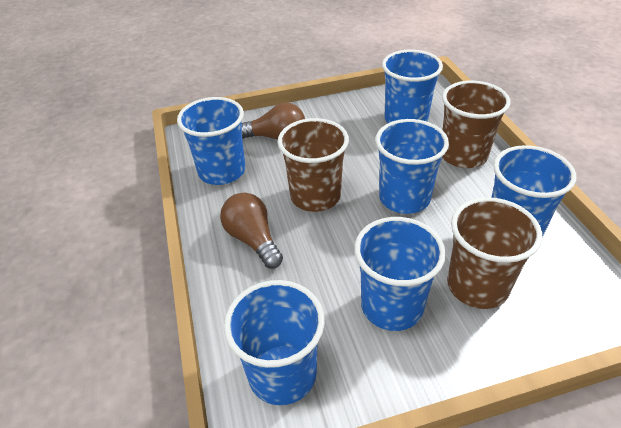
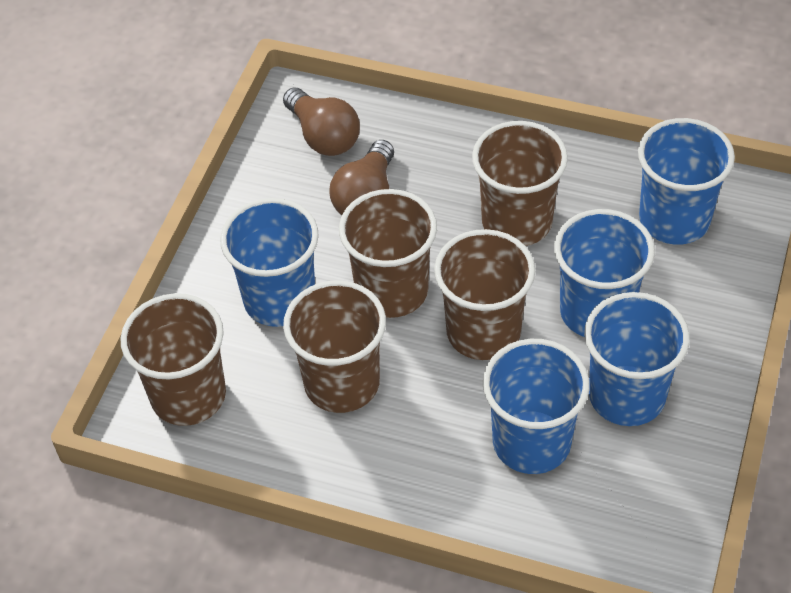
blue cup: 6 -> 5
brown cup: 3 -> 5

